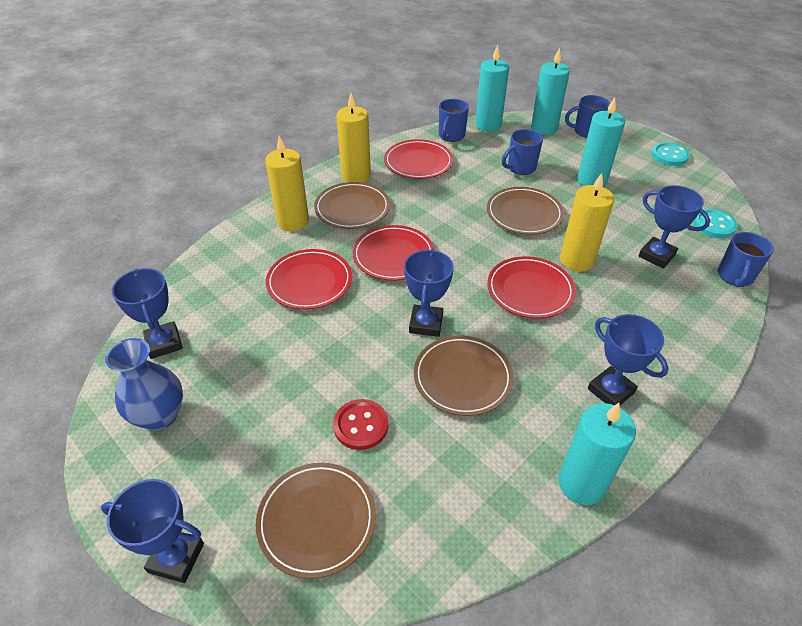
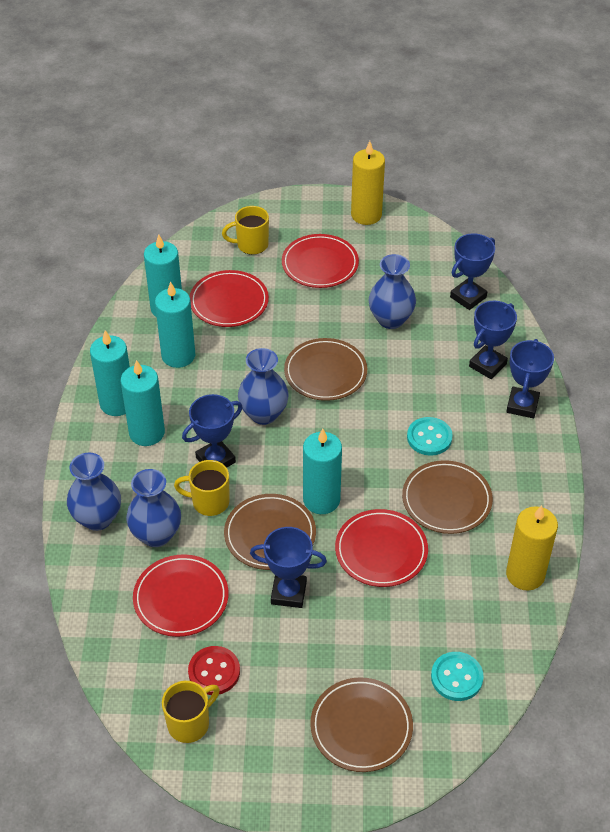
blue mug: 4 -> 0
blue vase: 1 -> 4
turquoise candle: 4 -> 5
yellow candle: 3 -> 2
yellow mug: 0 -> 3

